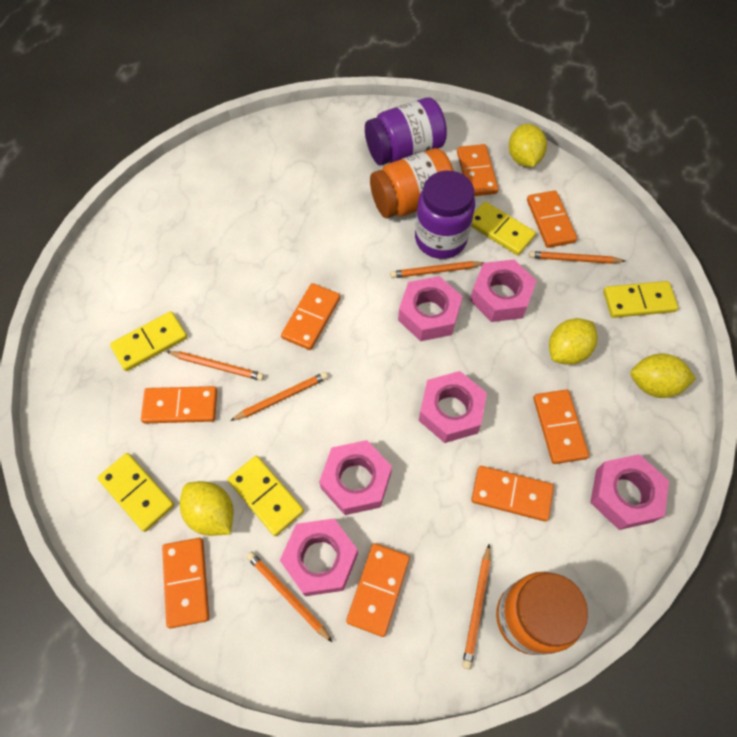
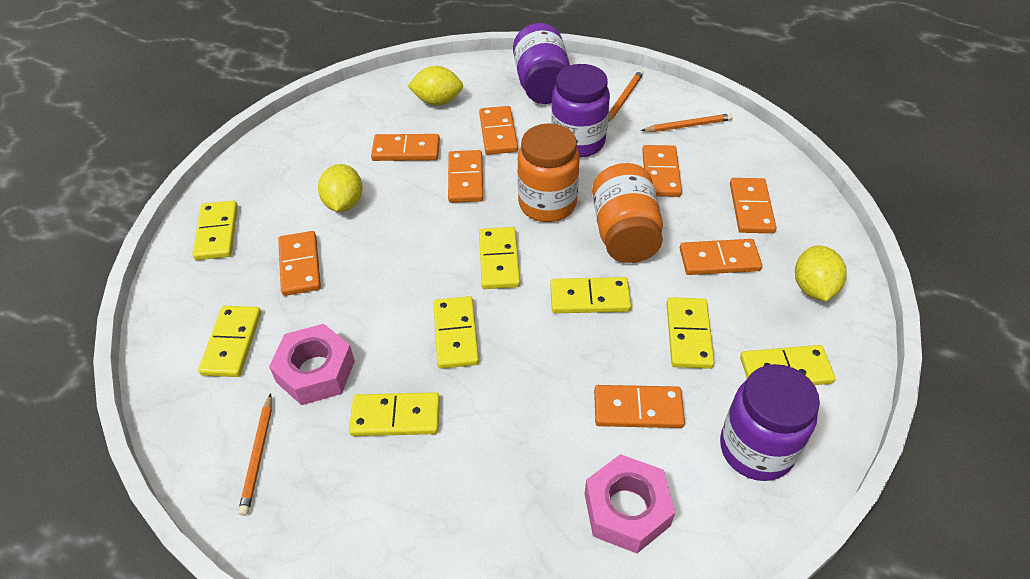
orange pencil: 6 -> 3
pink nut: 6 -> 2
purple jar: 2 -> 3
yellow domino: 5 -> 8
yellow lemon: 4 -> 3

